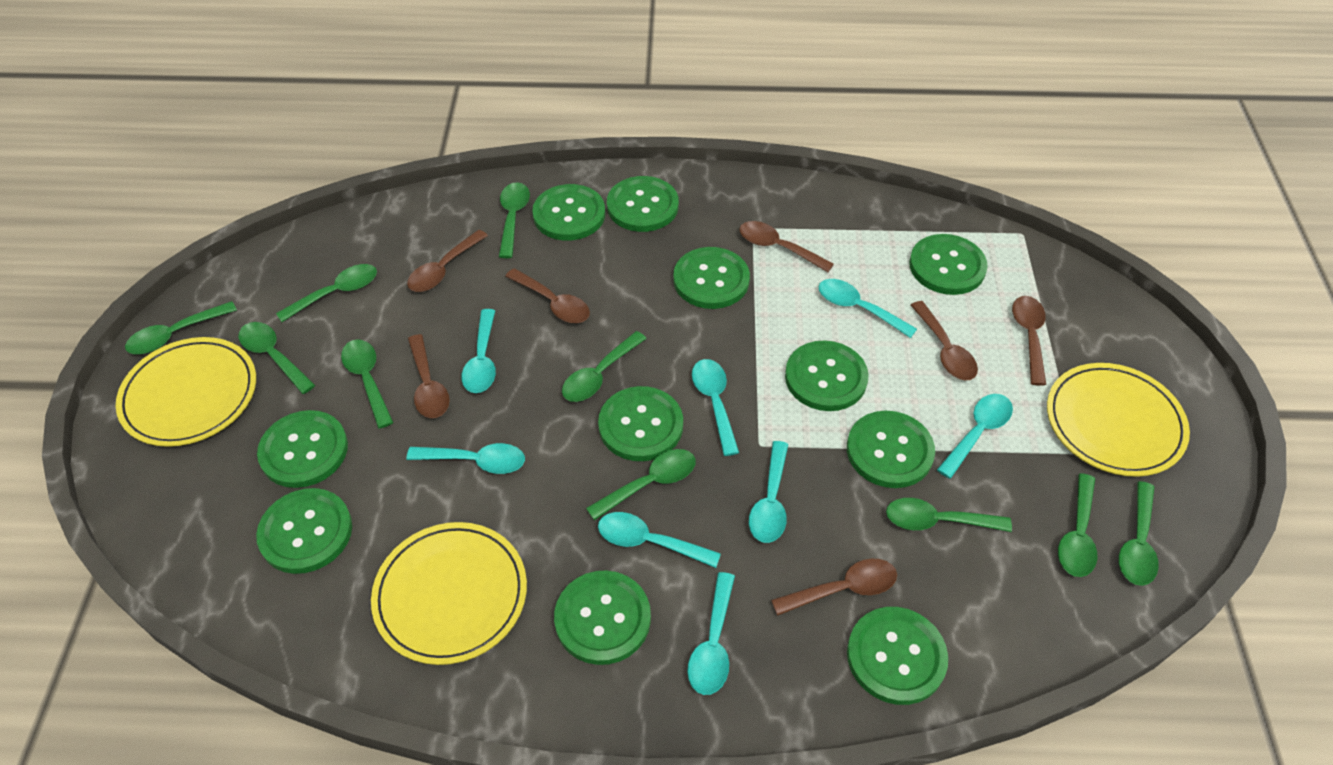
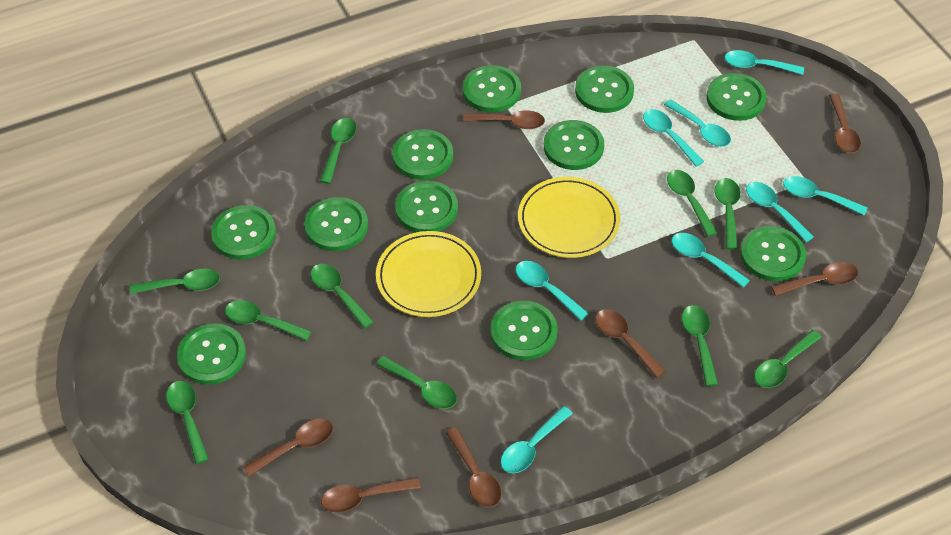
yellow plate: 3 -> 2

